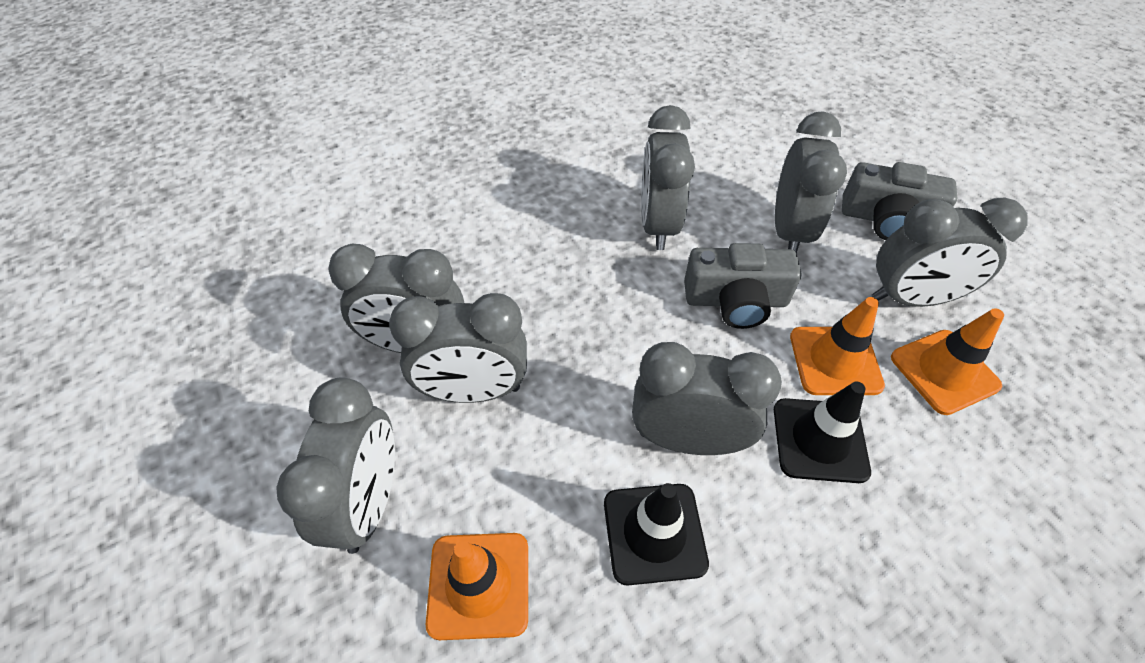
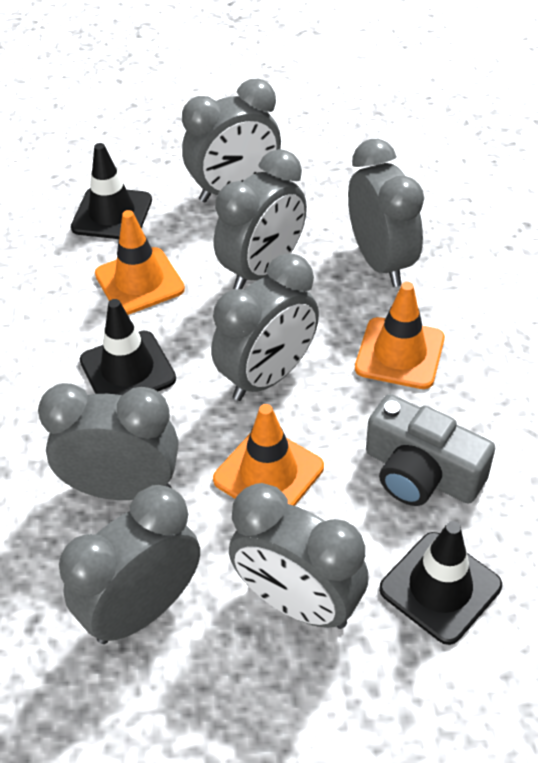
black traffic cone: 2 -> 3
grey camera: 2 -> 1

